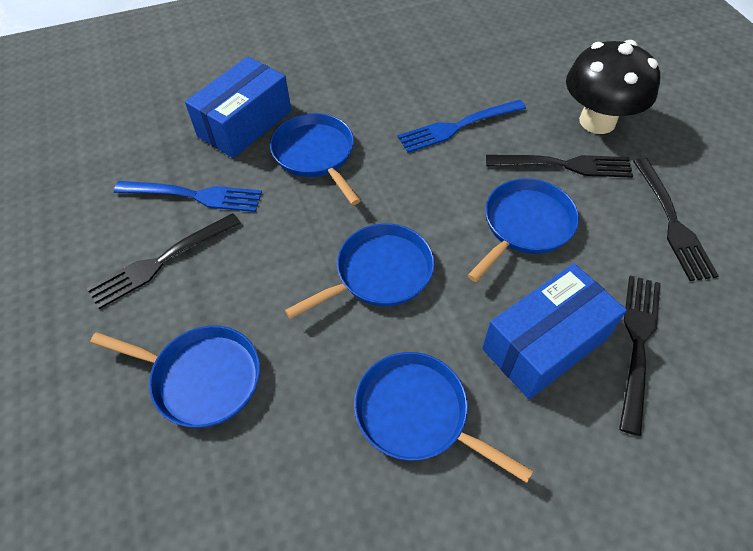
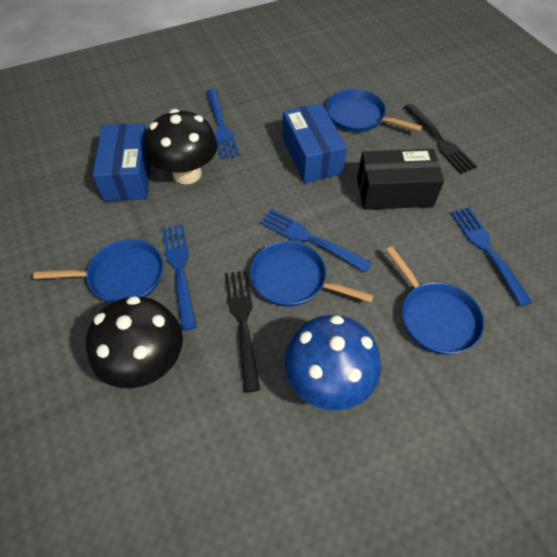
black box: 0 -> 1
black fork: 4 -> 2
black mushroom: 1 -> 2
blue fork: 2 -> 4
blue mushroom: 0 -> 1
blue pan: 5 -> 4

